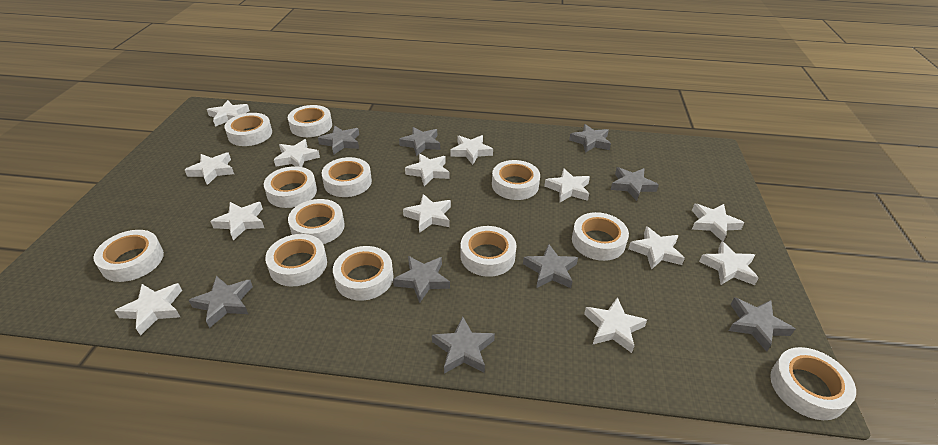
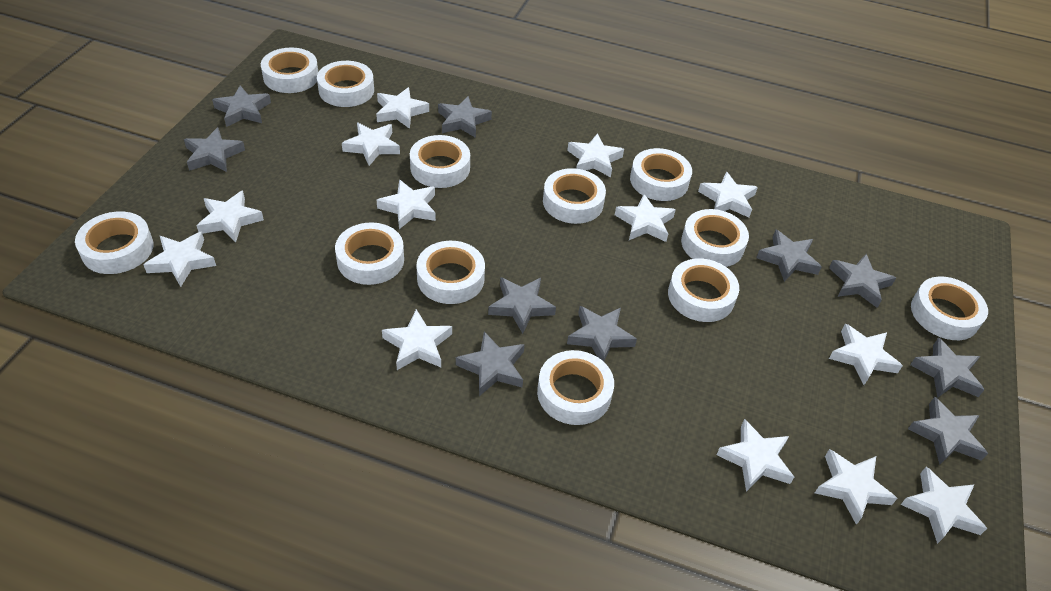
grey star: 9 -> 10

